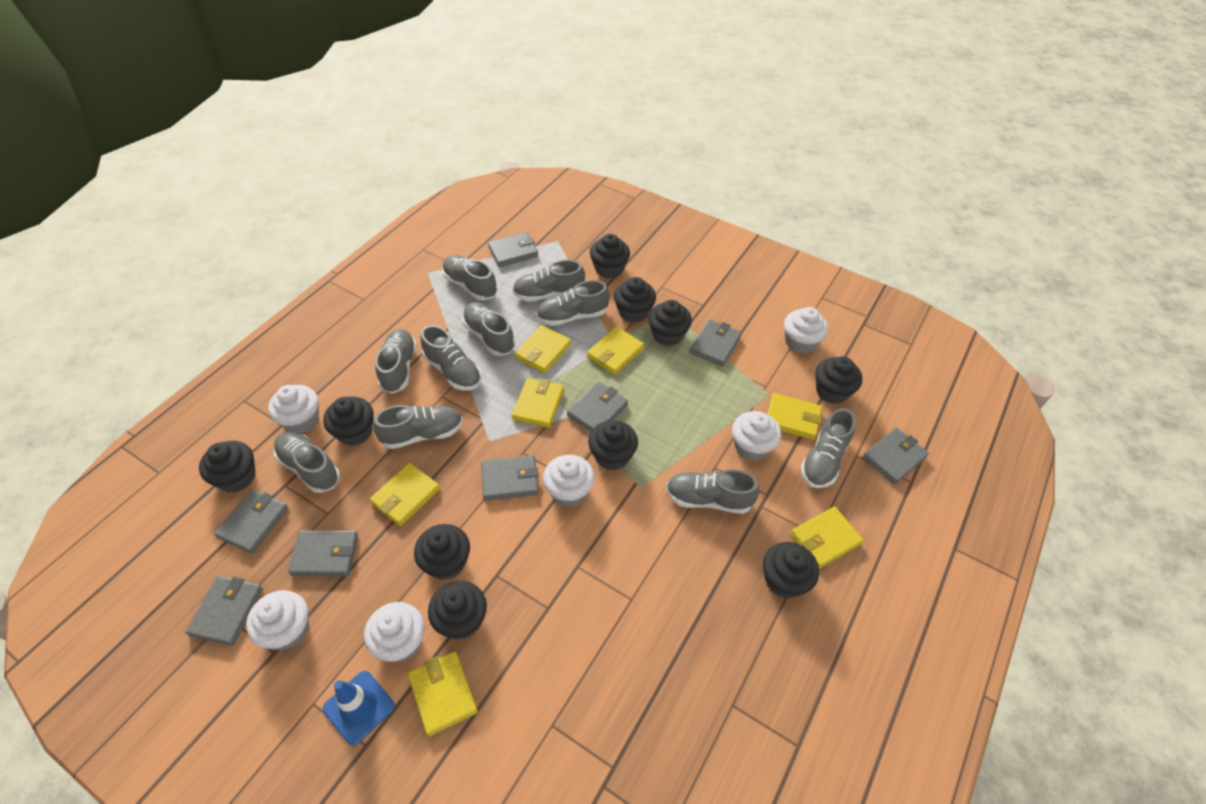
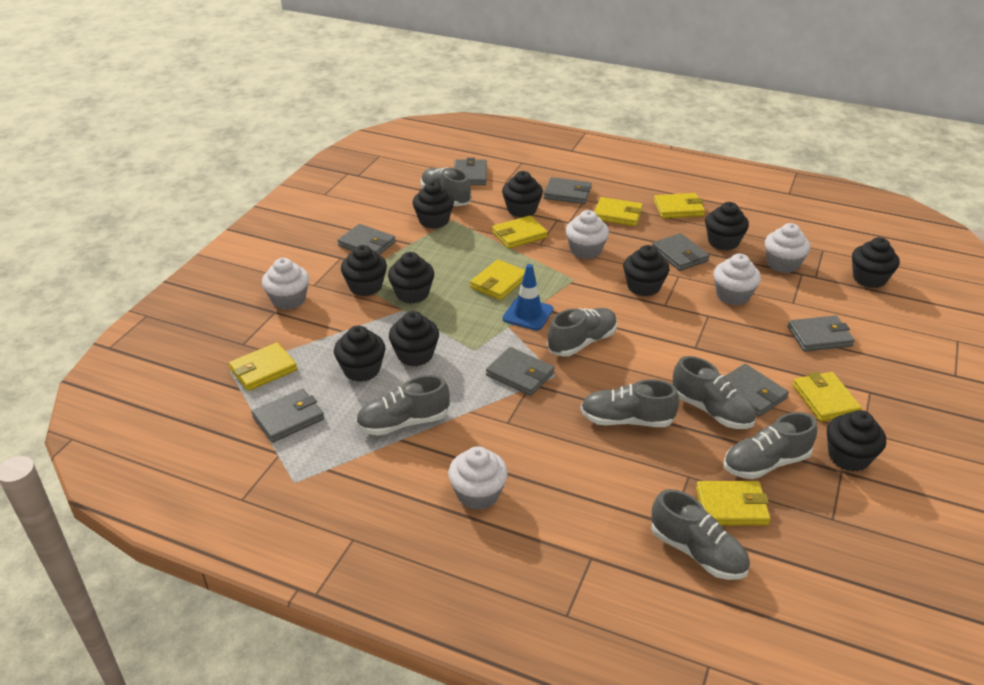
grey shoe: 10 -> 7
white cupcake: 6 -> 5

